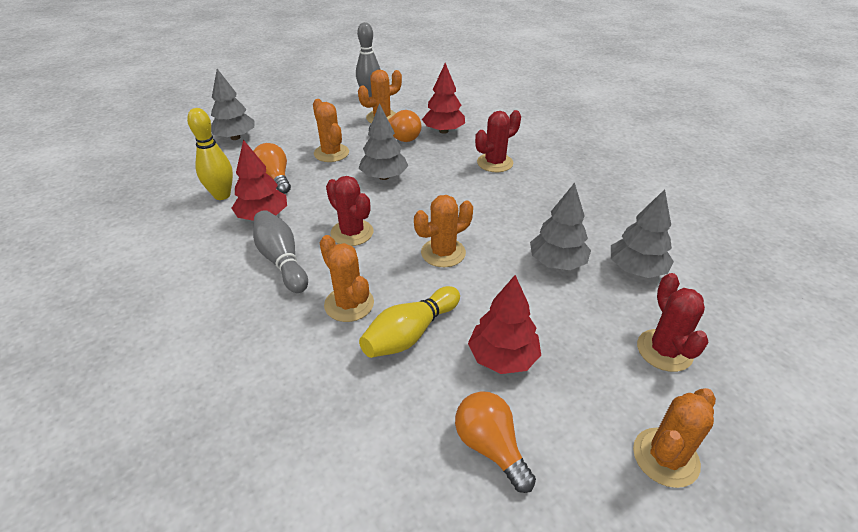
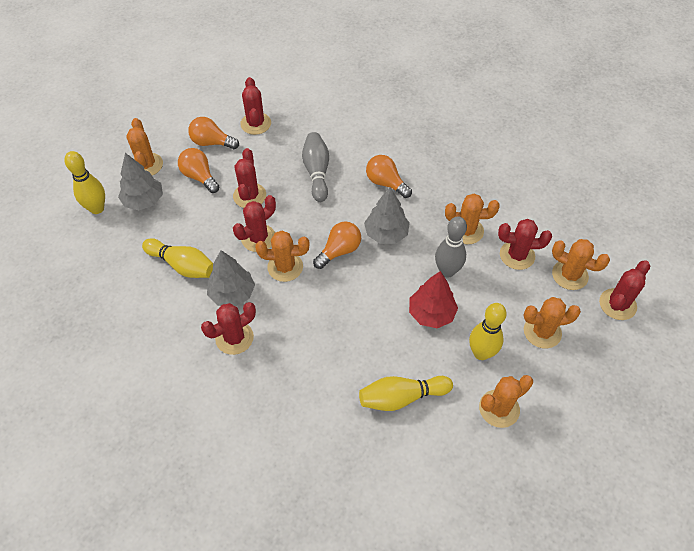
grey tree: 4 -> 3
orange cactus: 5 -> 6
orange light bulb: 3 -> 4
red cactus: 3 -> 6
red tree: 3 -> 1
yellow bowling pin: 2 -> 4

